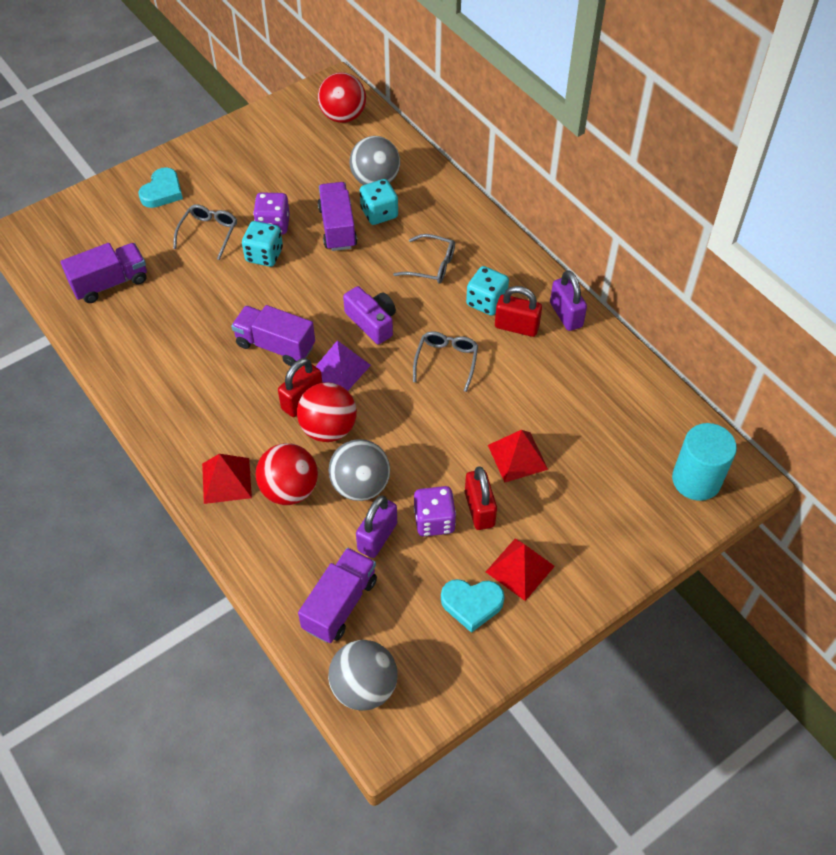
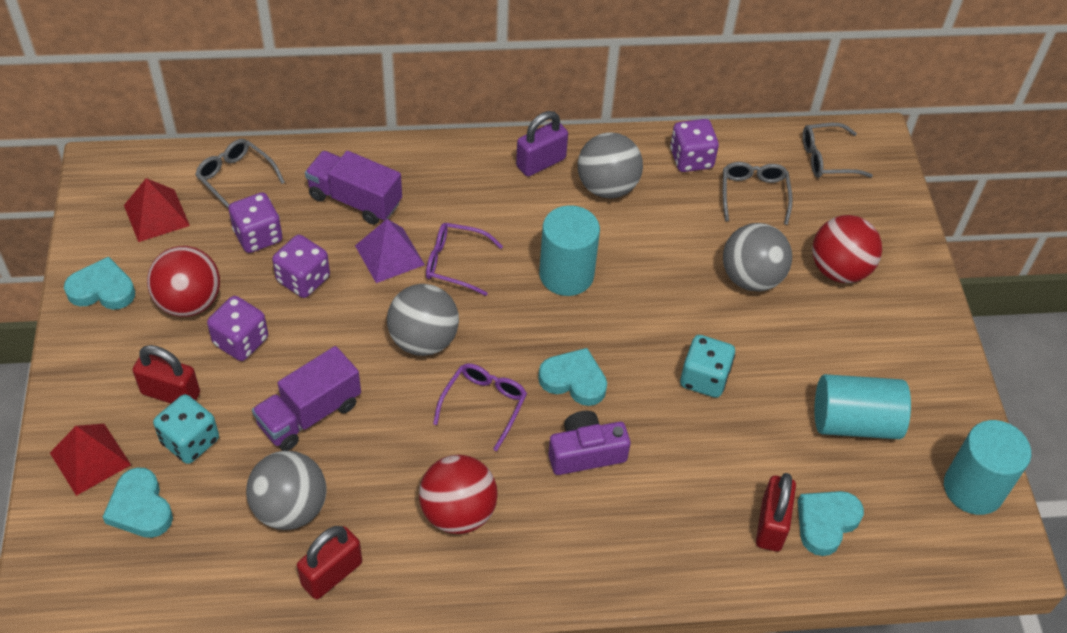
grey ball: 3 -> 4
purple dice: 2 -> 4
purple glasses: 0 -> 2
purple padlock: 2 -> 1
purple truck: 4 -> 2
red pyramid: 3 -> 2
turquoise cylinder: 1 -> 3
turquoise dice: 3 -> 2
turquoise heart: 2 -> 4

